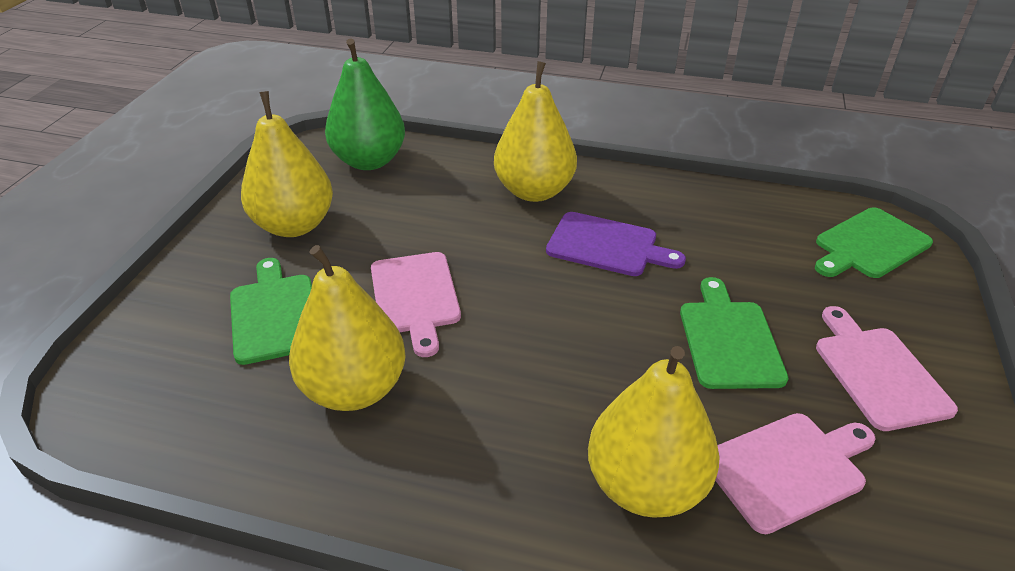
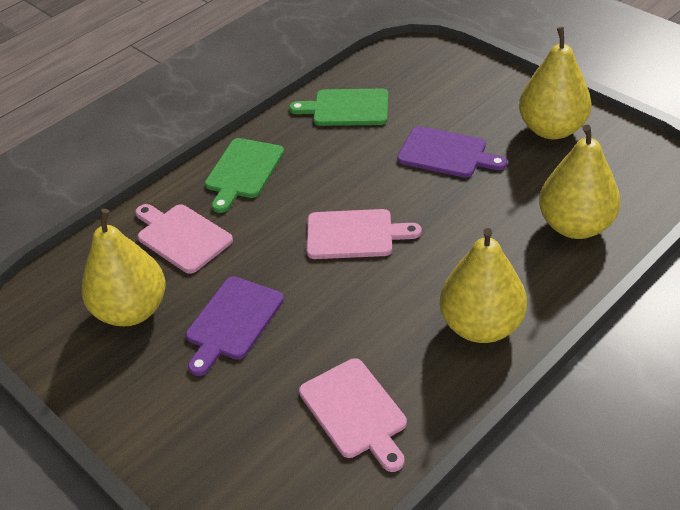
green cutting board: 3 -> 2
green pear: 1 -> 0
purple cutting board: 1 -> 2

